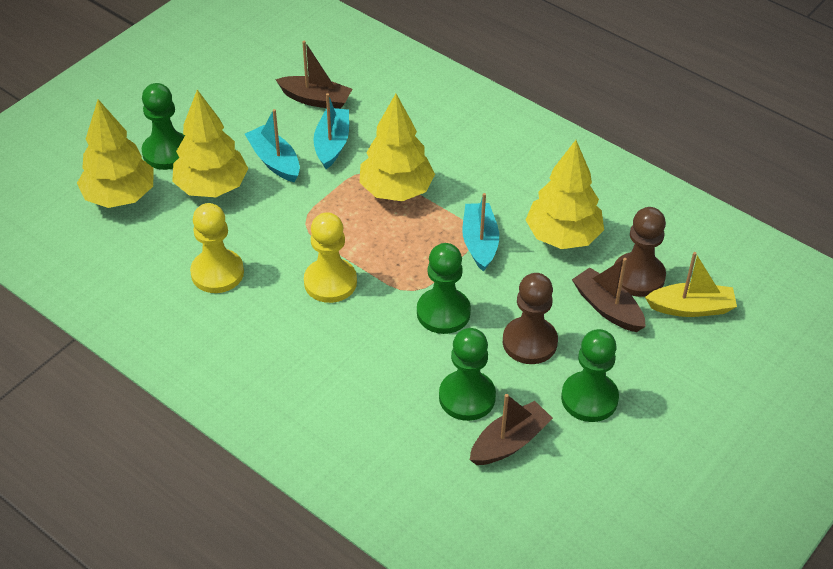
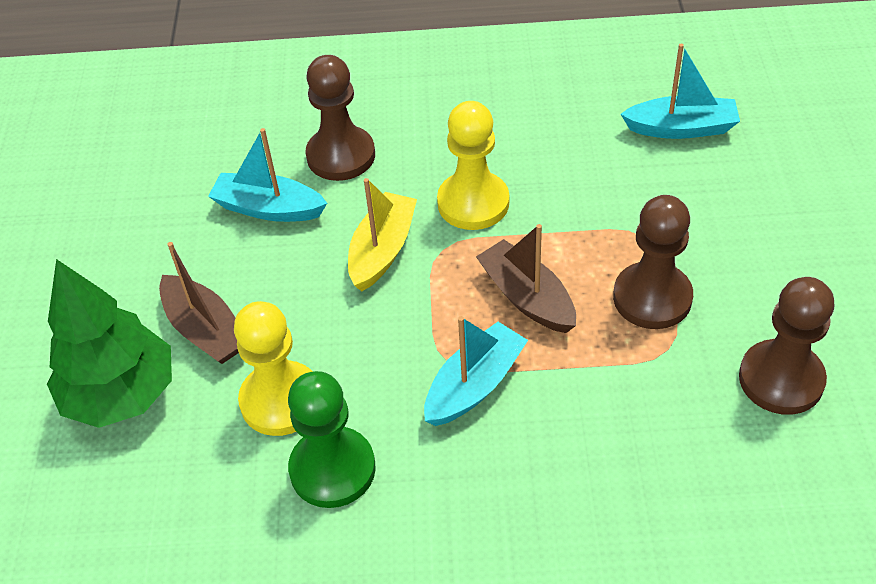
brown boat: 3 -> 2
brown pawn: 2 -> 3
green pawn: 4 -> 1
green tree: 0 -> 1
yellow tree: 4 -> 0

